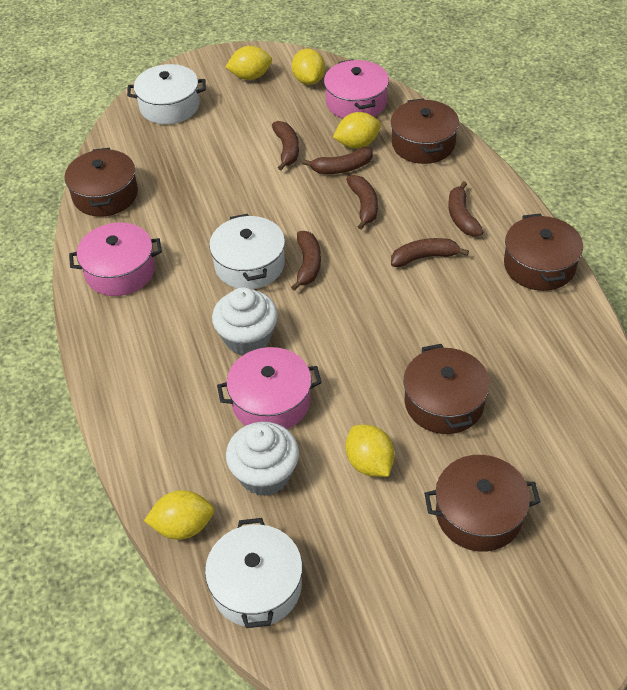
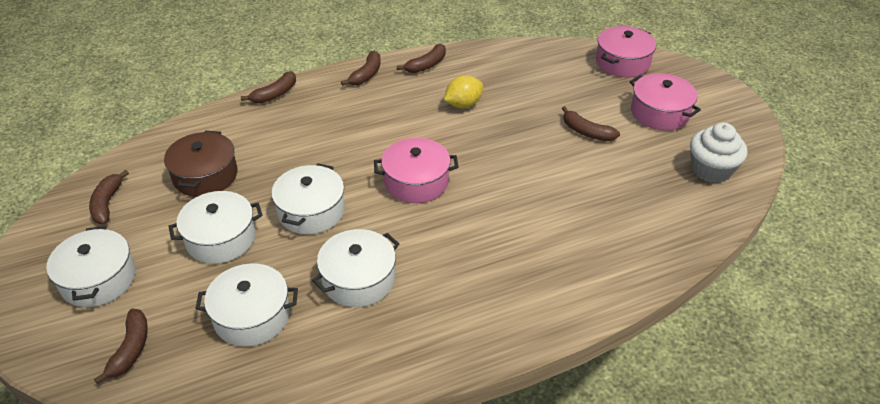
brown pot: 5 -> 1
white cupcake: 2 -> 1
white pot: 3 -> 5
yellow lemon: 5 -> 1

